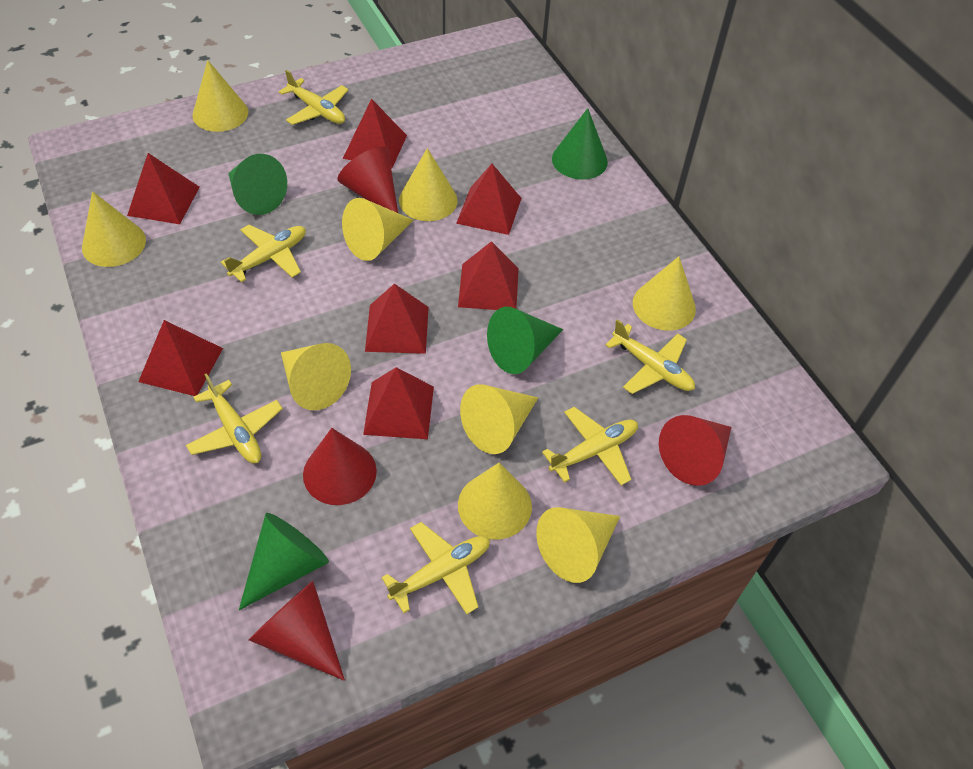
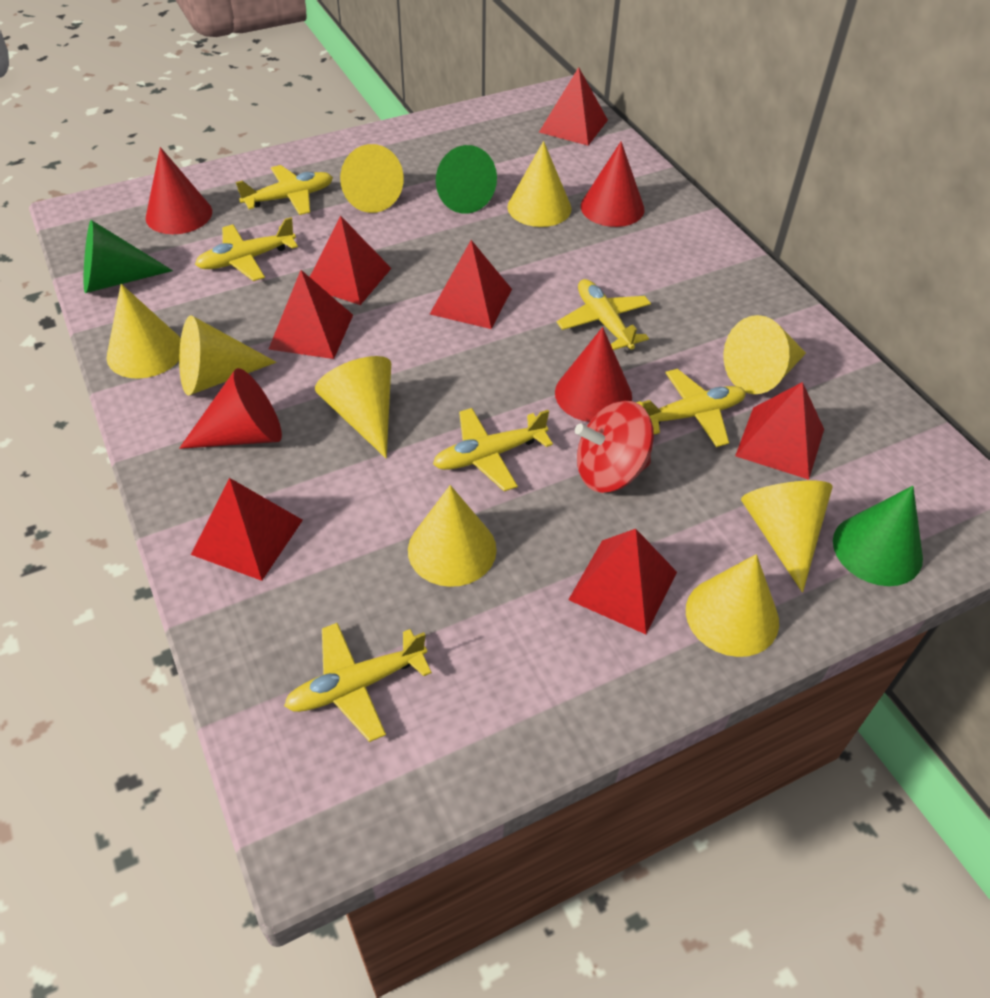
green cone: 4 -> 3
red spinning top: 0 -> 1

